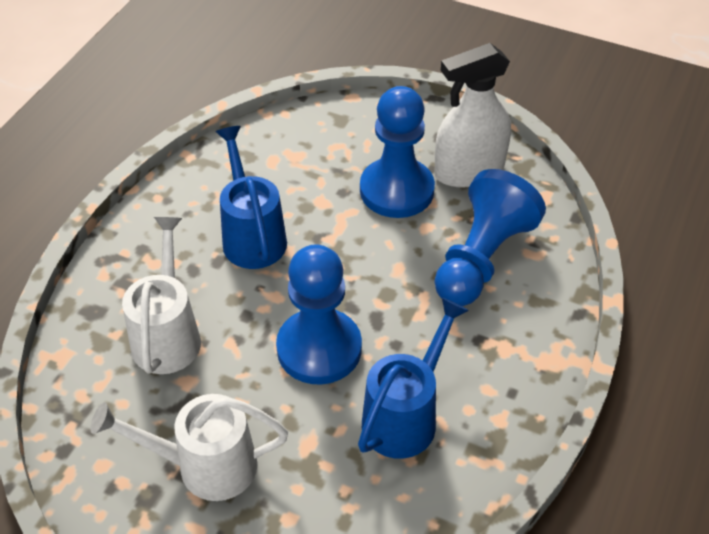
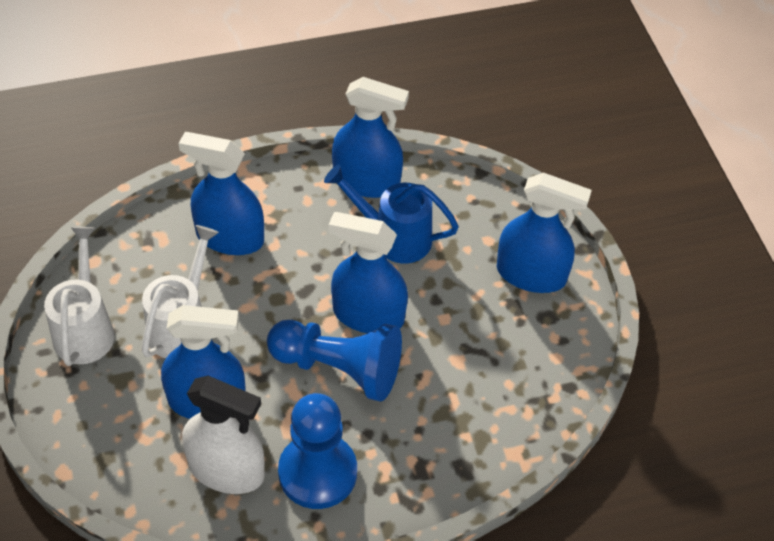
blue pawn: 3 -> 2
blue spray bottle: 0 -> 5
blue watering can: 2 -> 1

